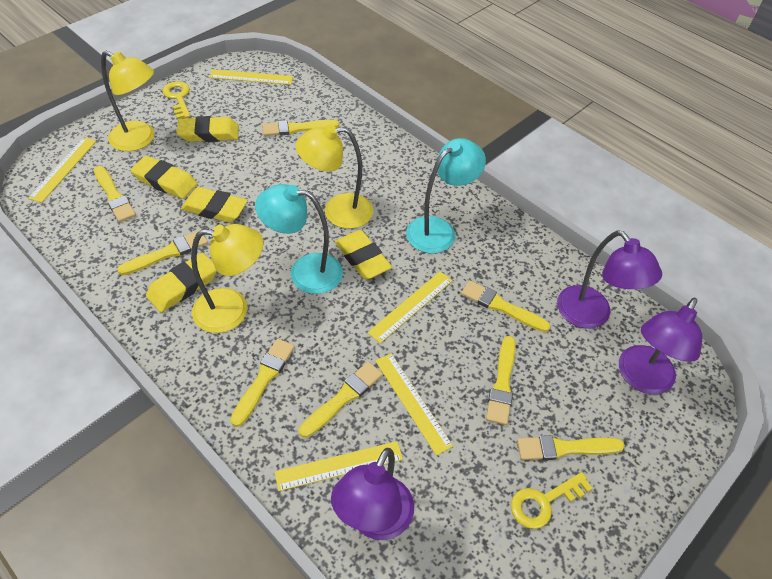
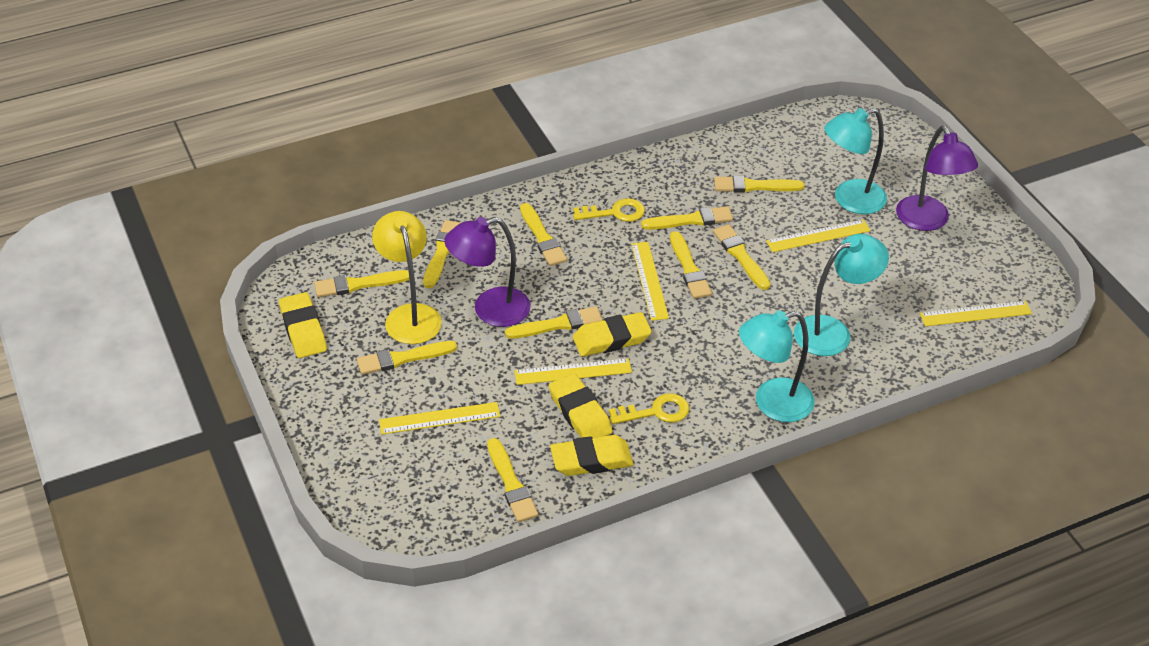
purple lamp: 3 -> 2
turquoise lamp: 2 -> 3
yellow brush: 8 -> 10
yellow eraser: 5 -> 4
yellow lamp: 3 -> 1

